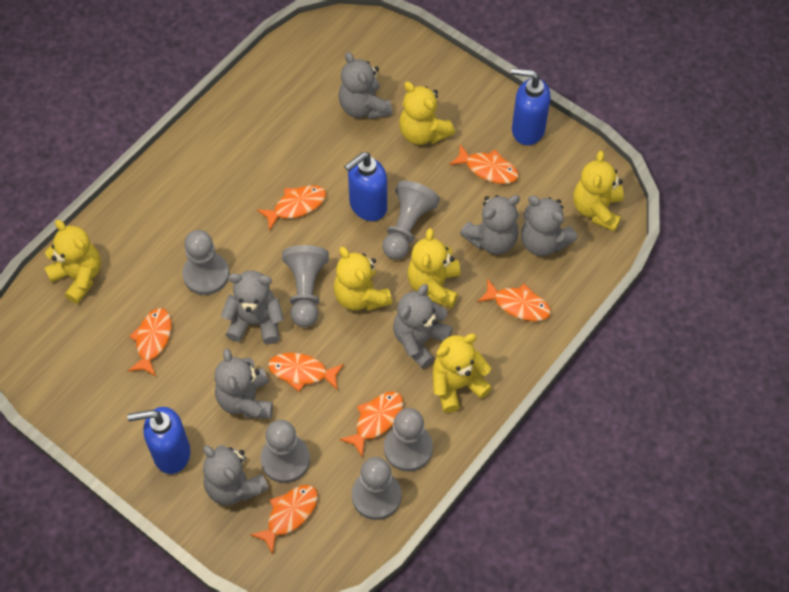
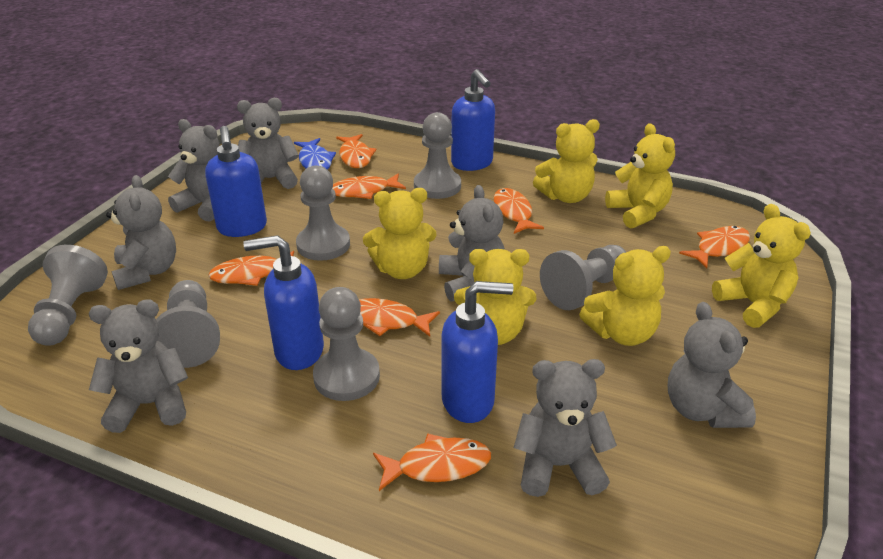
blue fish: 0 -> 1
blue soap dispenser: 3 -> 4

